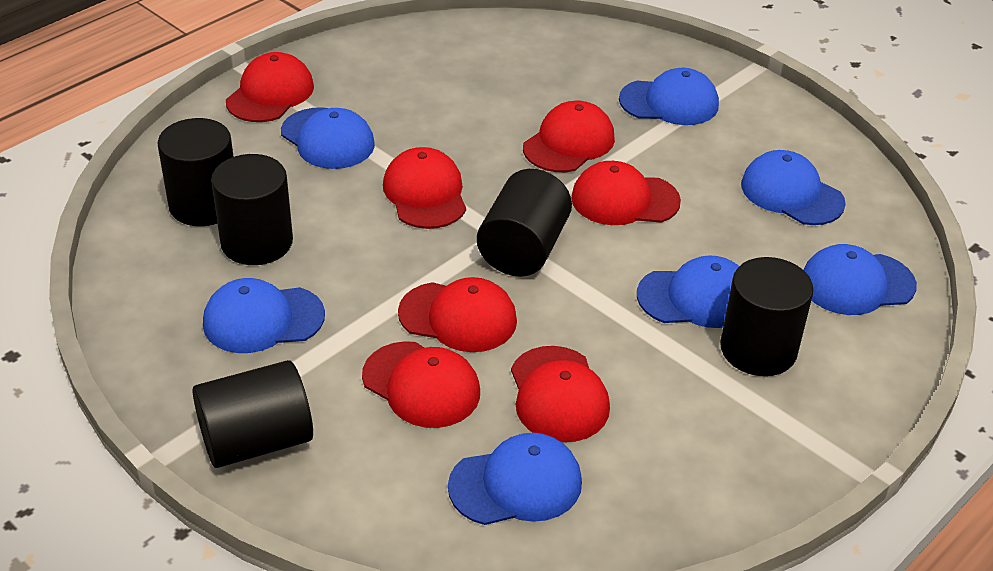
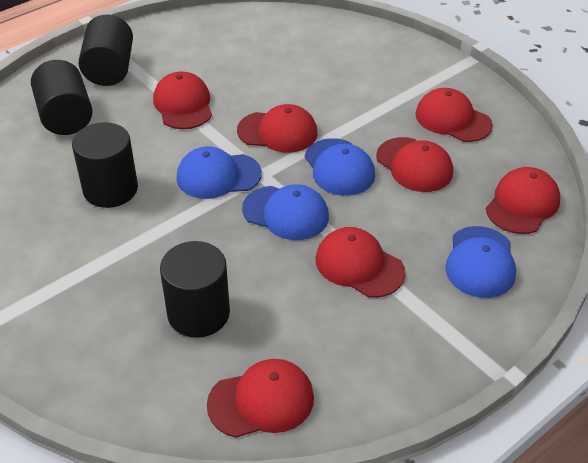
black cylinder: 5 -> 4
blue cap: 7 -> 4

